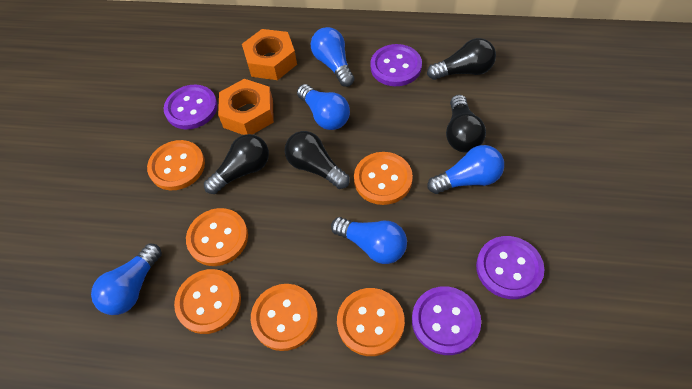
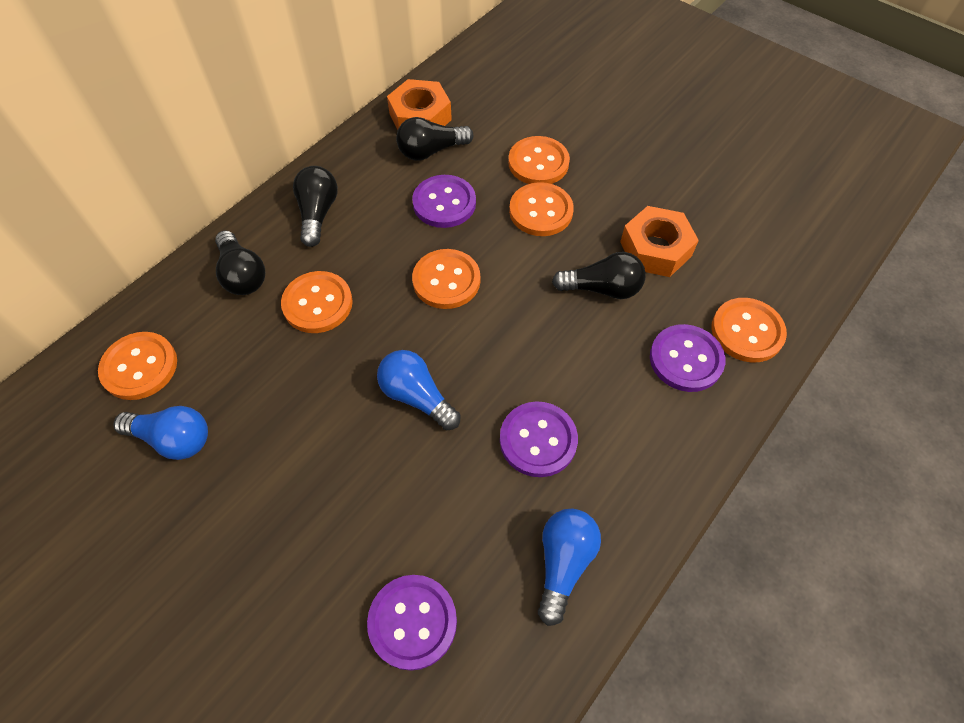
blue light bulb: 5 -> 3

